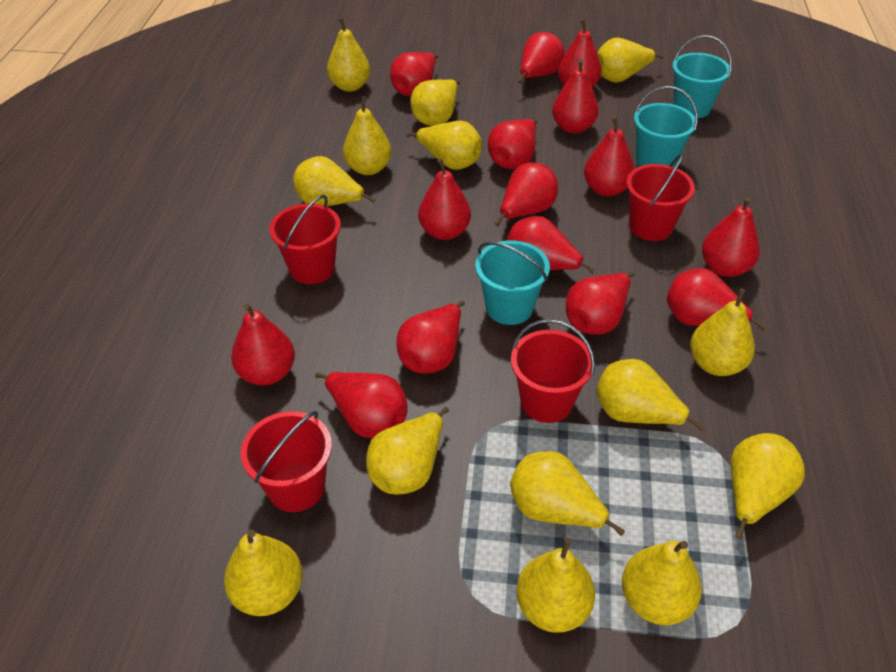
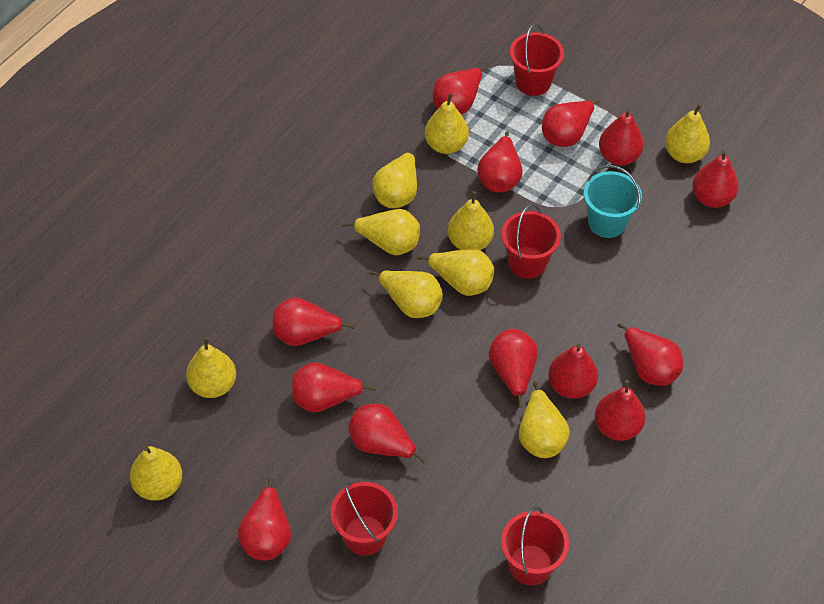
red pear: 15 -> 13
turquoise bucket: 3 -> 1
yellow pear: 14 -> 10

